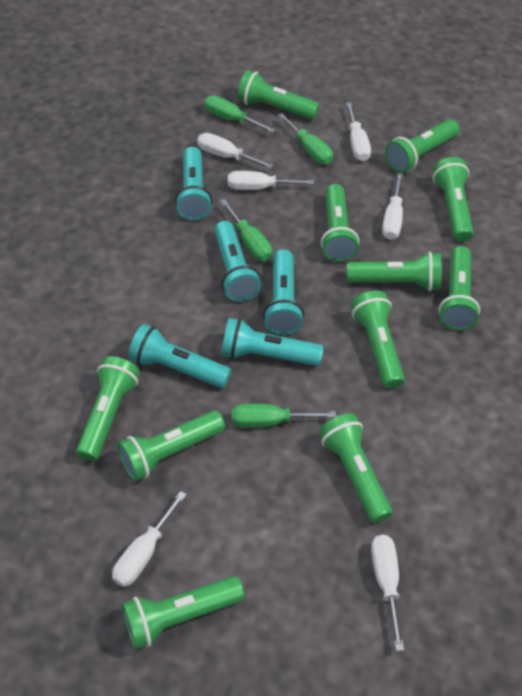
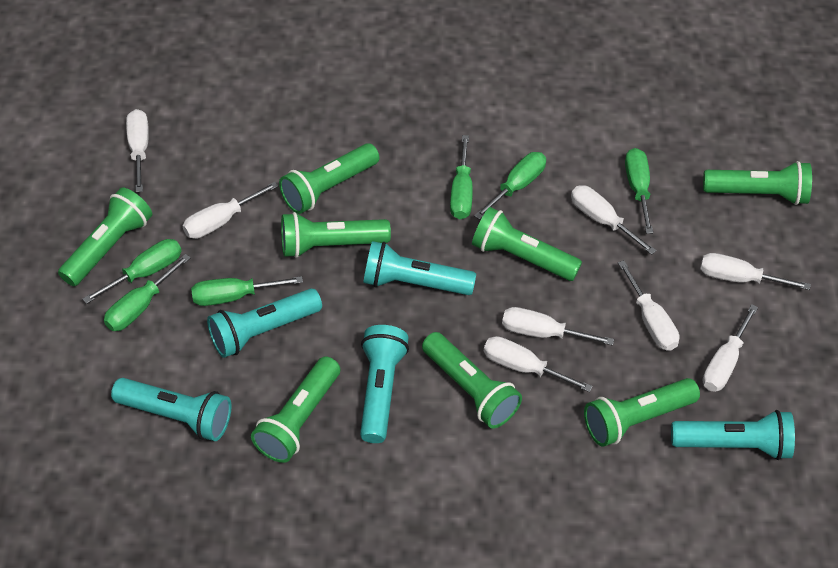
green flashlight: 11 -> 8
green screwdriver: 4 -> 6
white screwdriver: 6 -> 8

